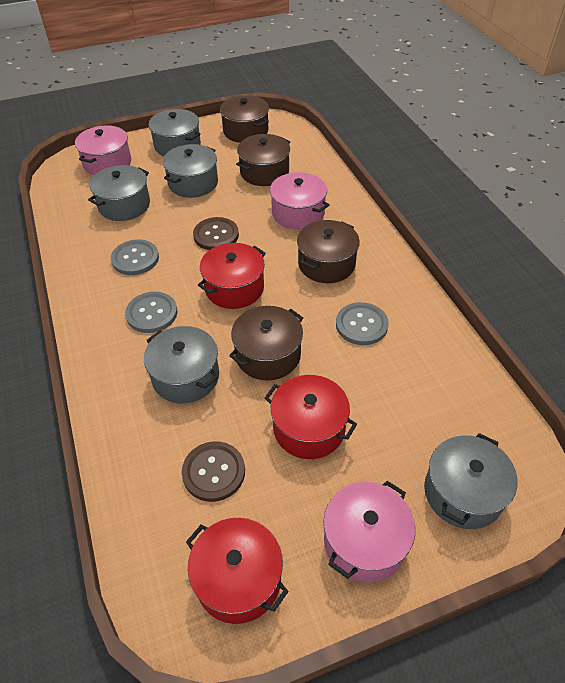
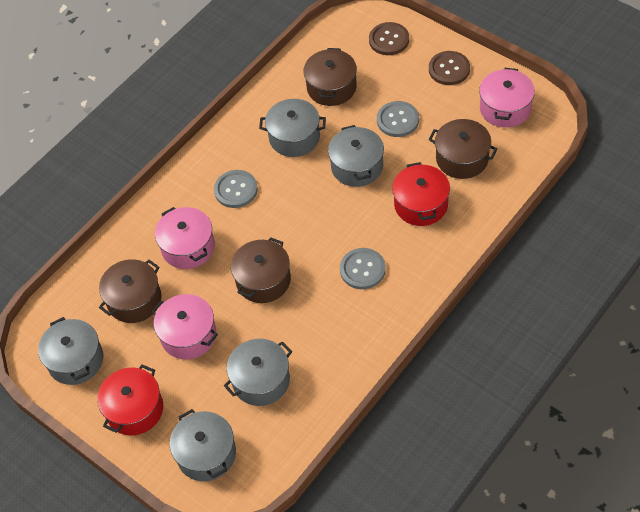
red pot: 3 -> 2

